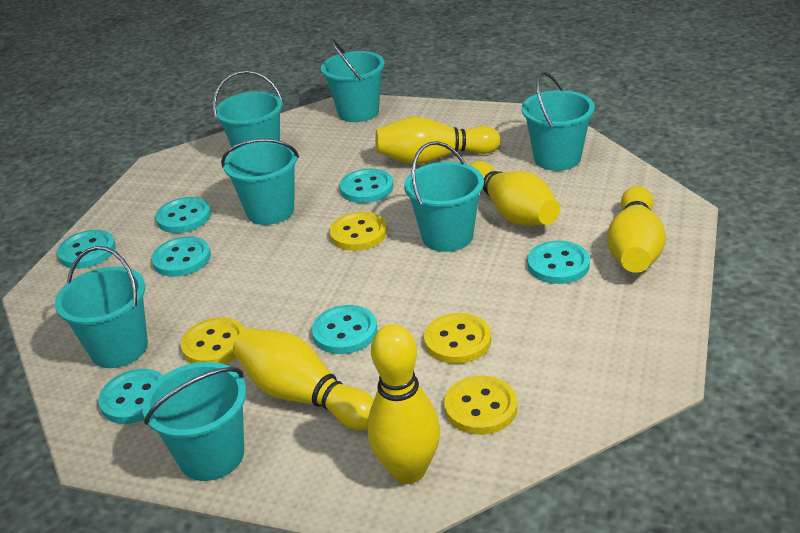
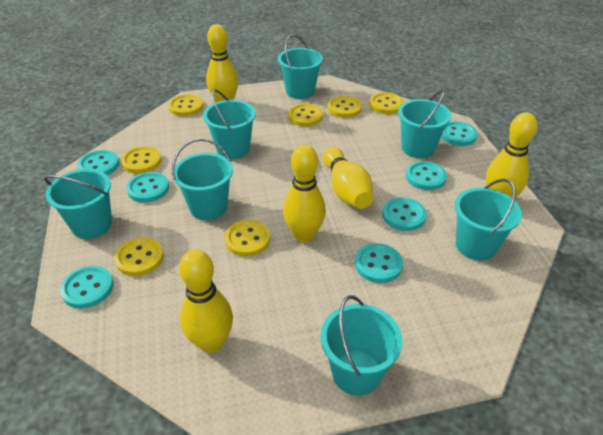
yellow button: 4 -> 7

